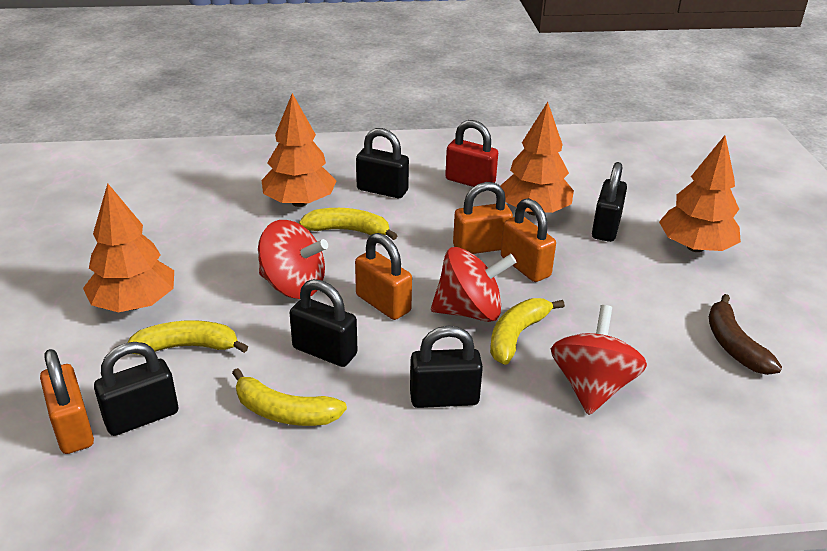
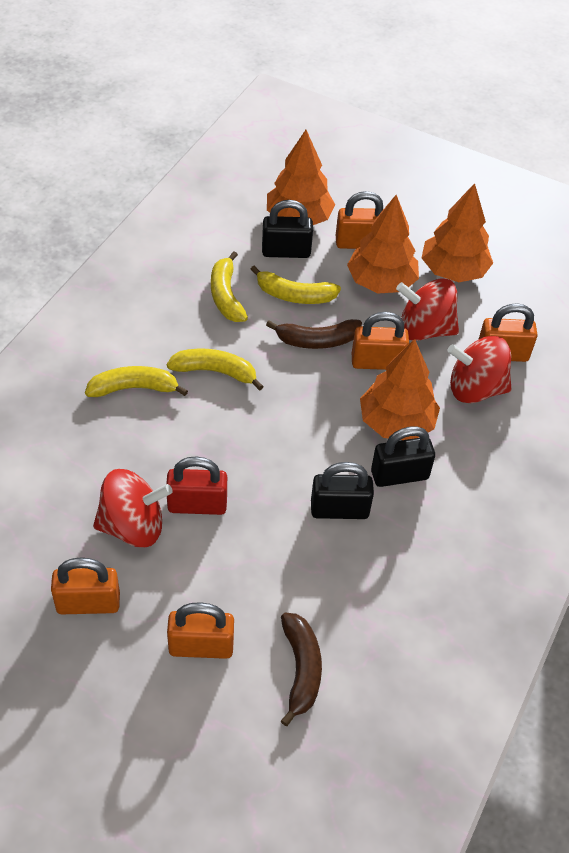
black padlock: 5 -> 3
brown banana: 1 -> 2
orange padlock: 4 -> 5

